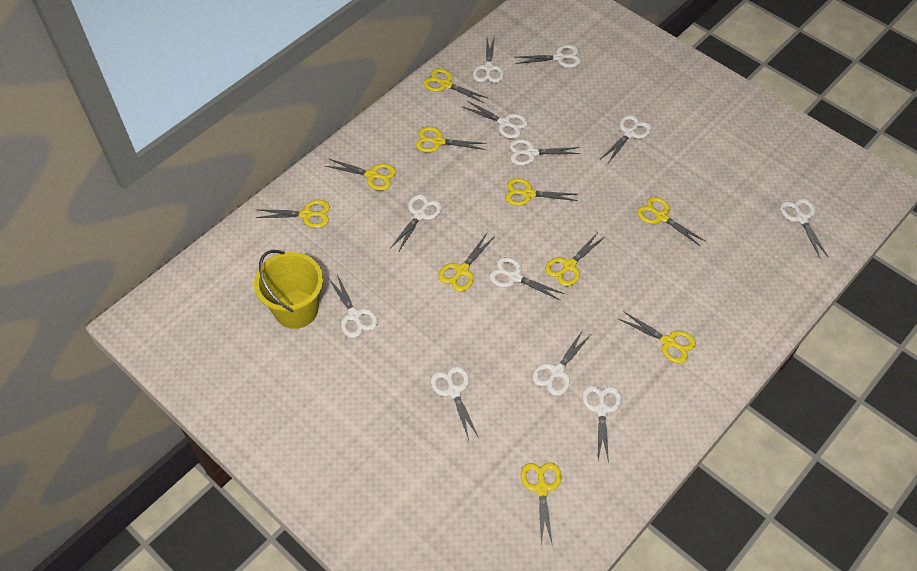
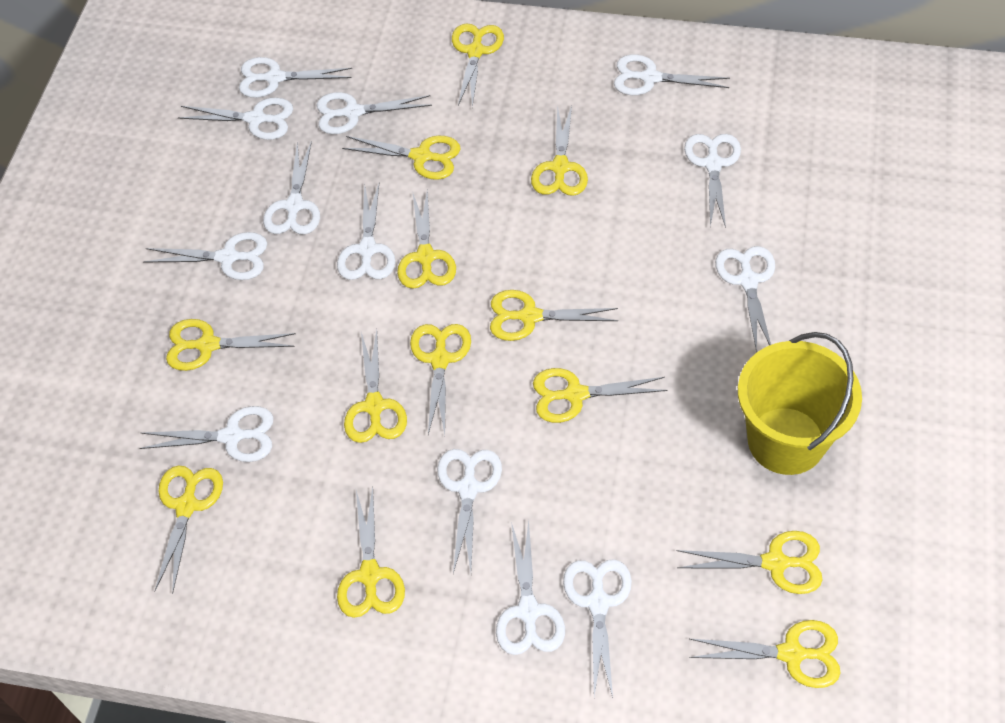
white scissors: 12 -> 13
yellow scissors: 10 -> 13

